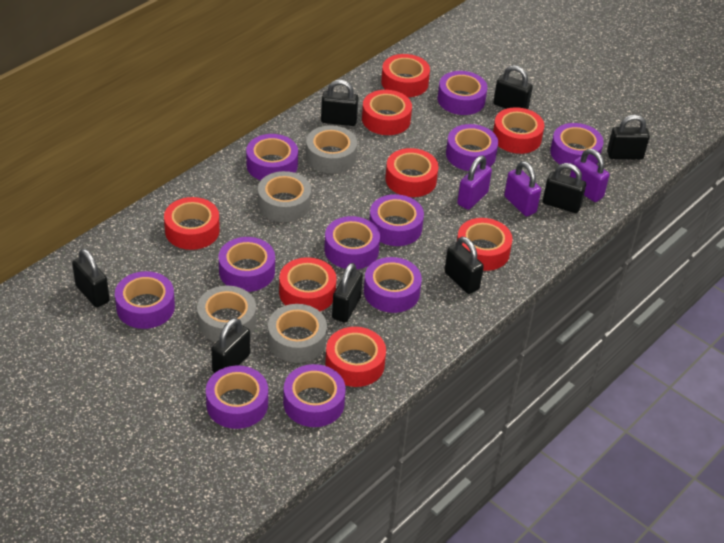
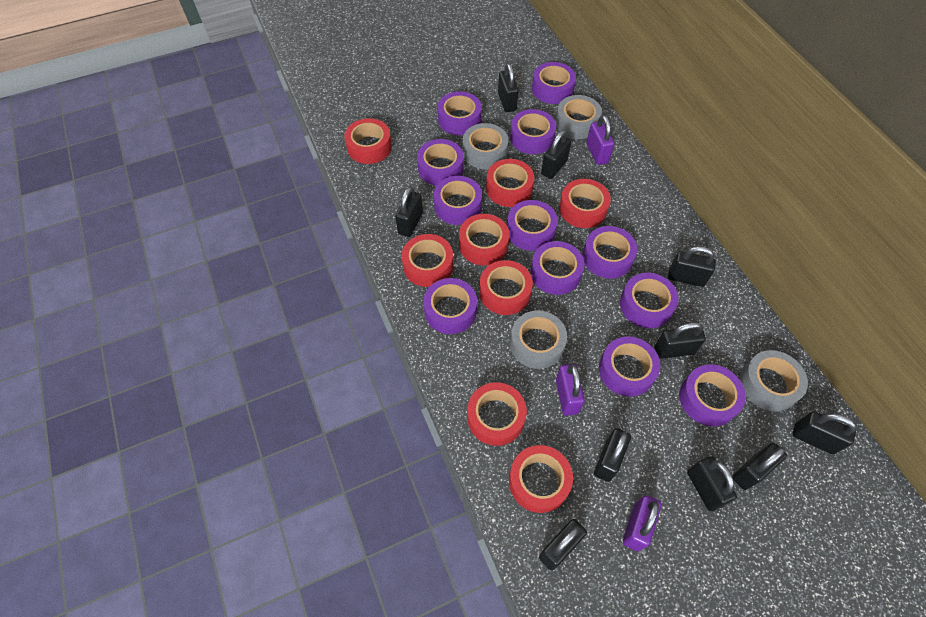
black padlock: 8 -> 10
purple tape: 11 -> 12

